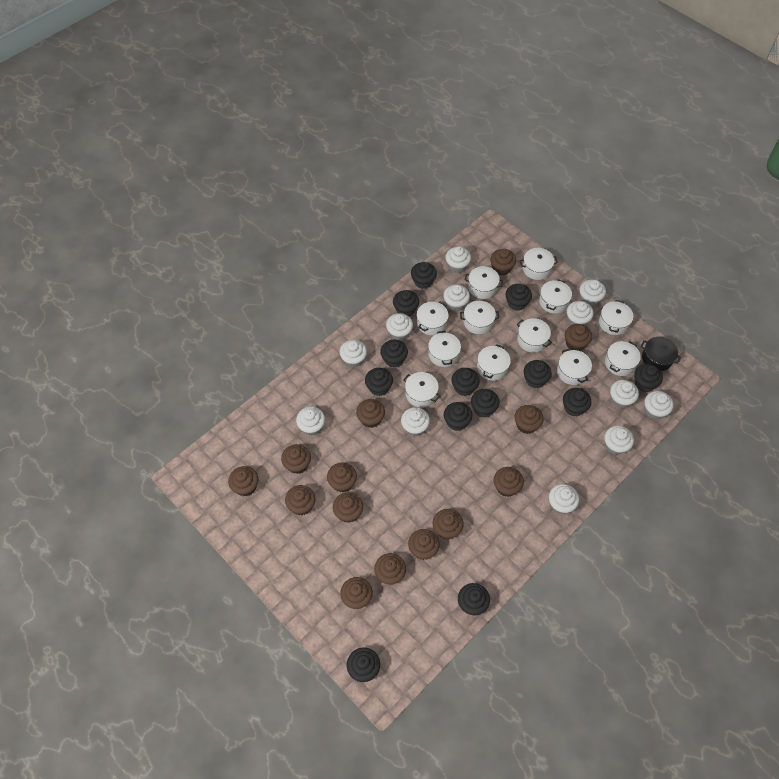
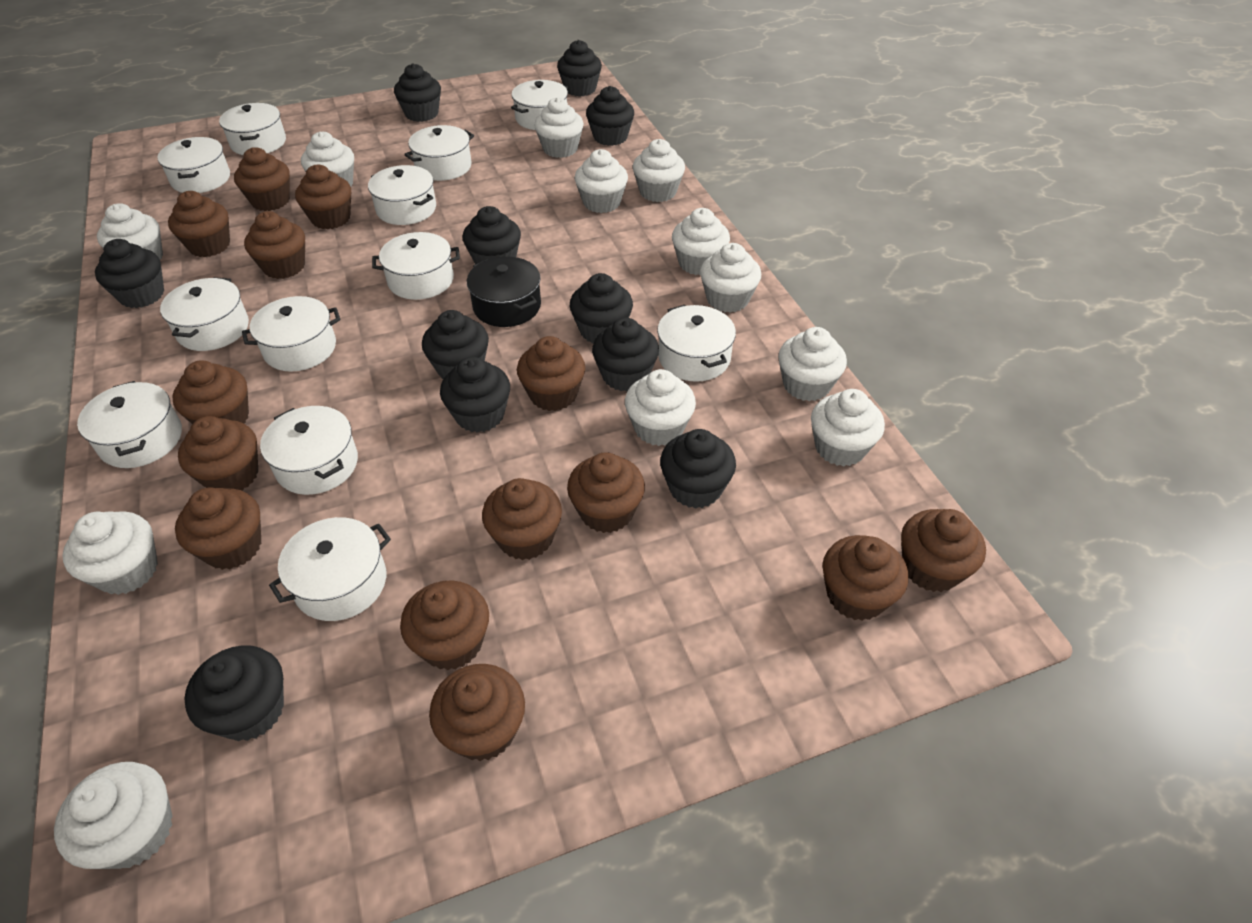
black cupcake: 13 -> 11

